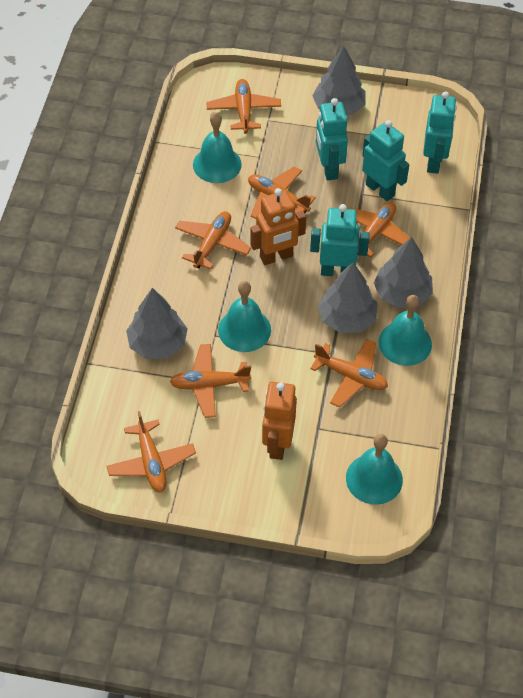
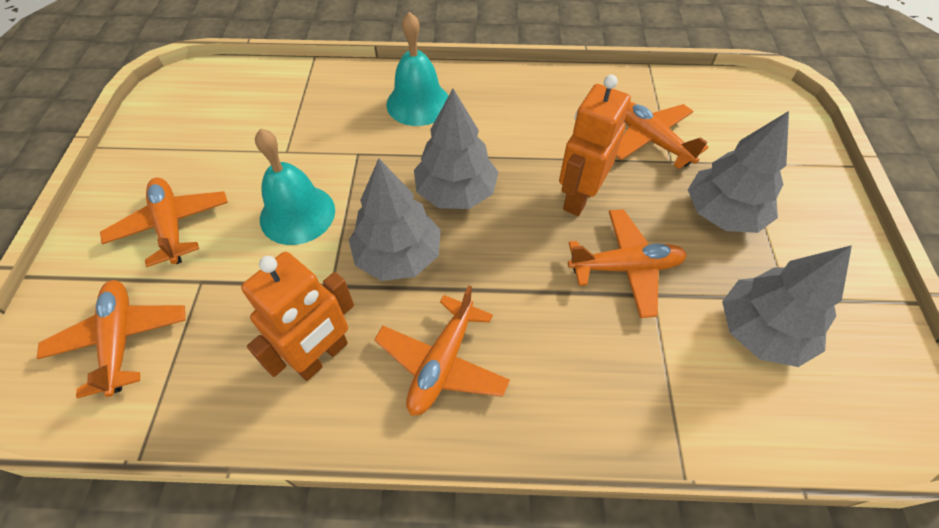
orange plane: 7 -> 5
turquoise bell: 4 -> 2
turquoise robot: 4 -> 0

